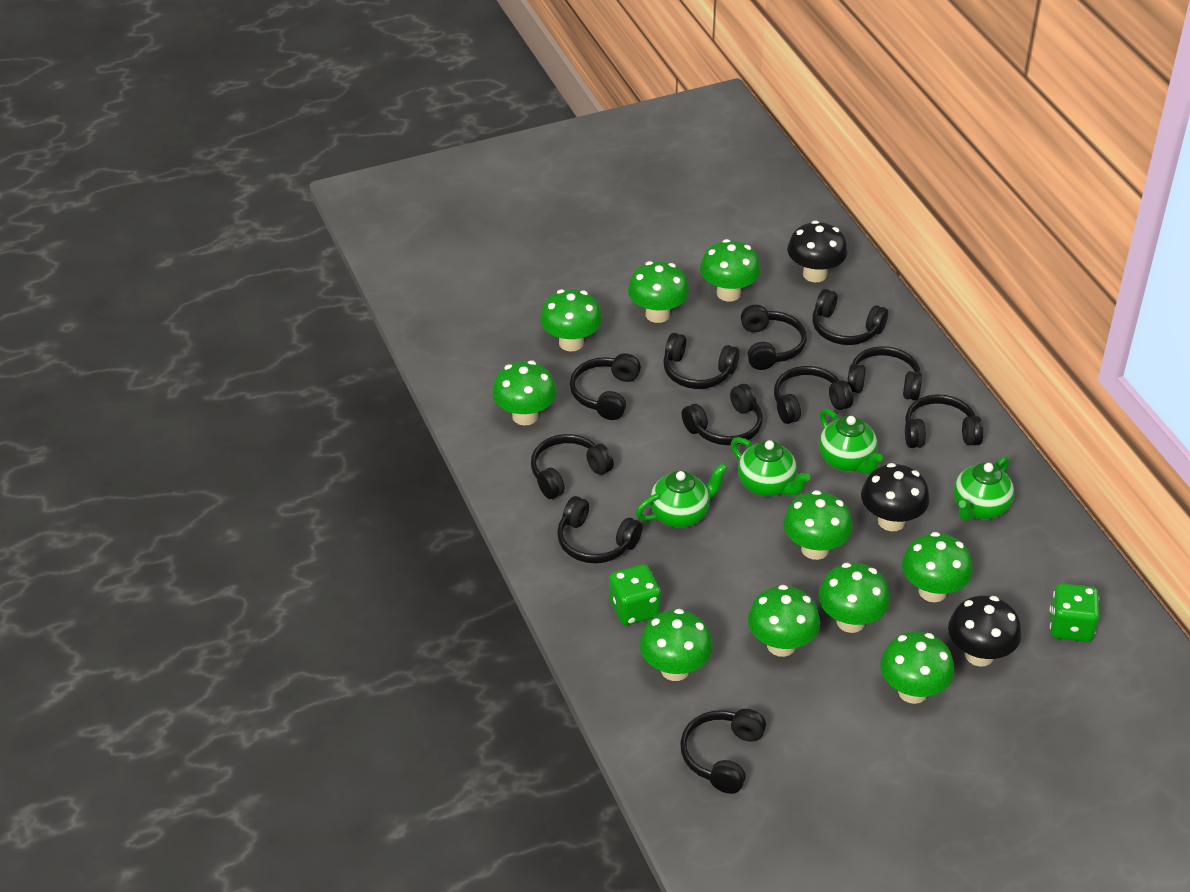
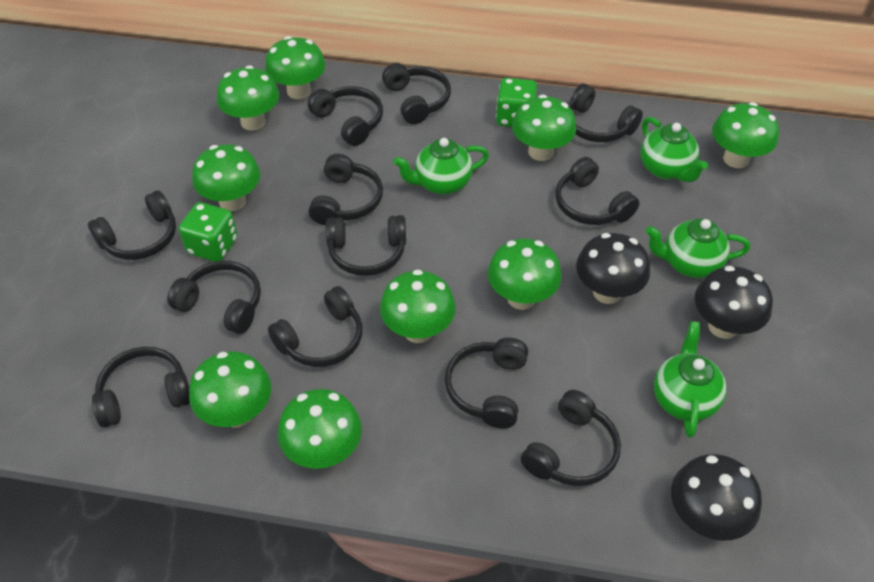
black headphones: 11 -> 12
green mushroom: 10 -> 9

